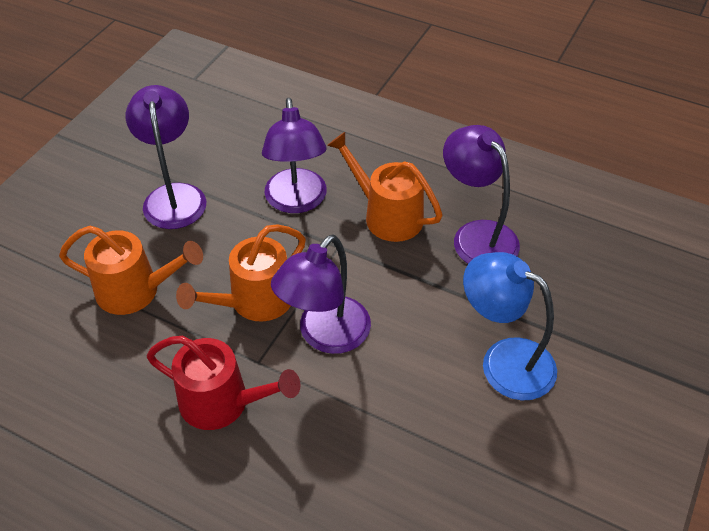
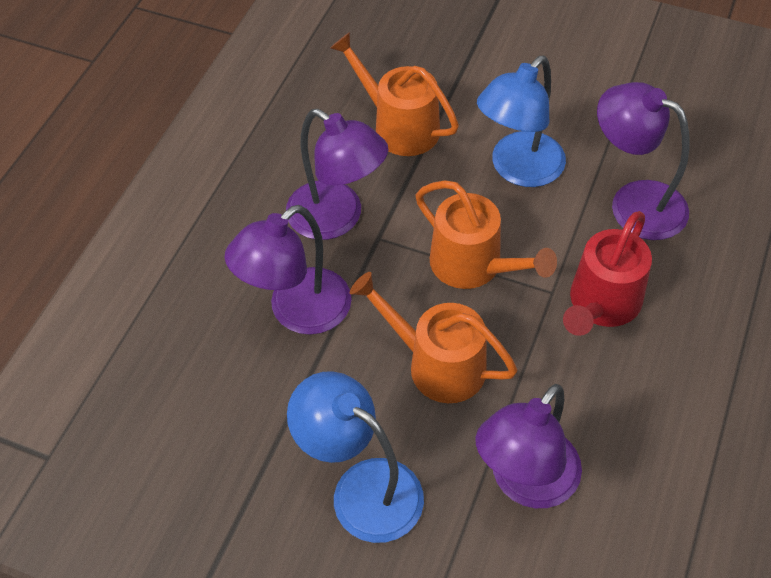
blue lamp: 1 -> 2

